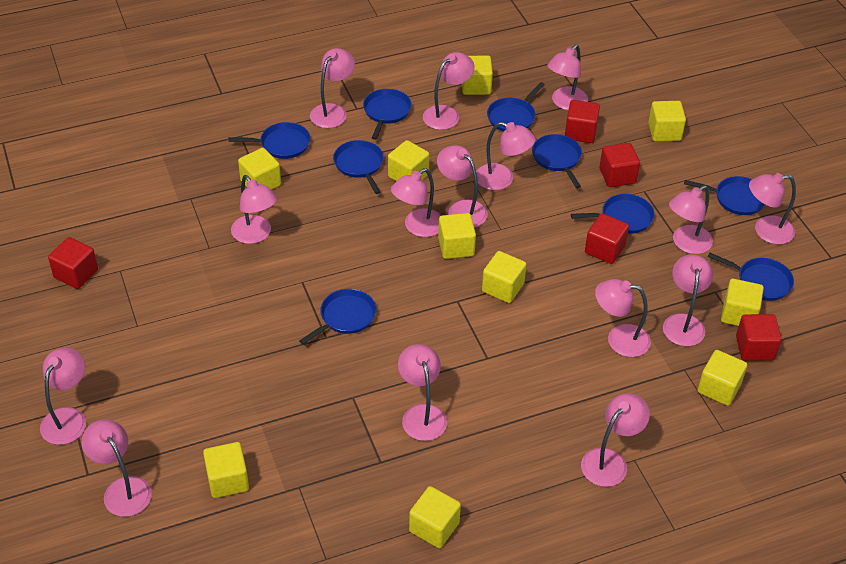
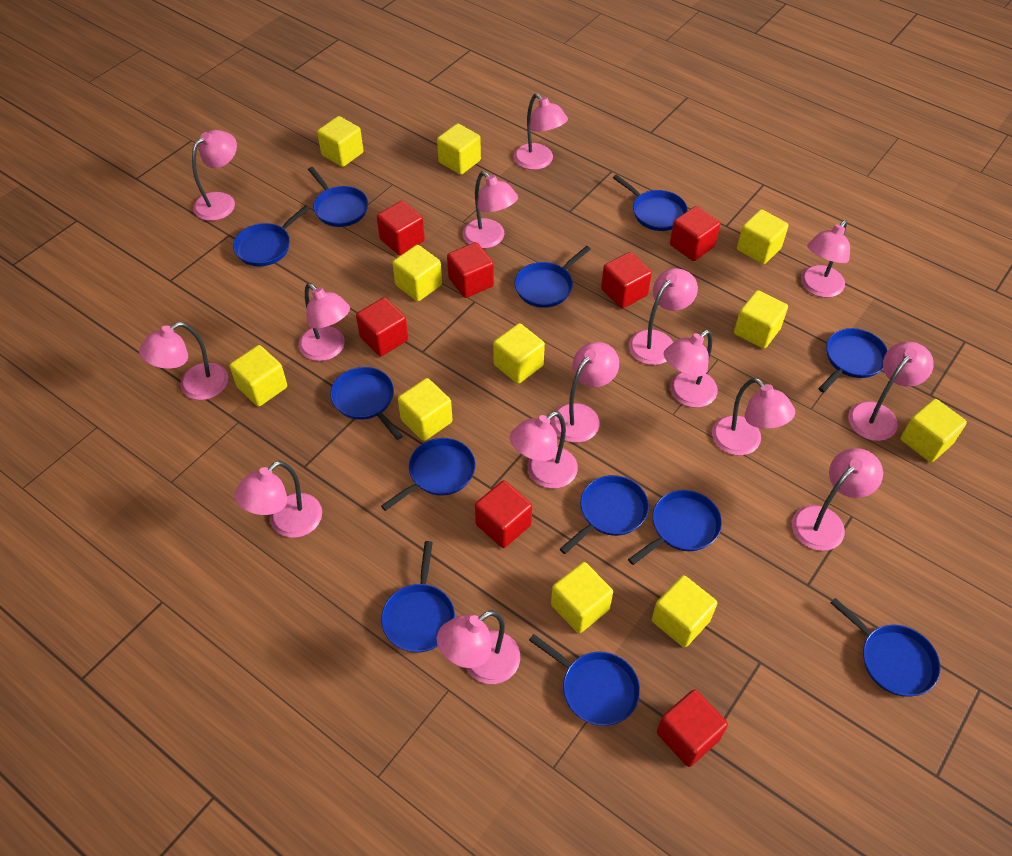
blue pan: 9 -> 12
red cube: 5 -> 7
yellow cube: 10 -> 11

